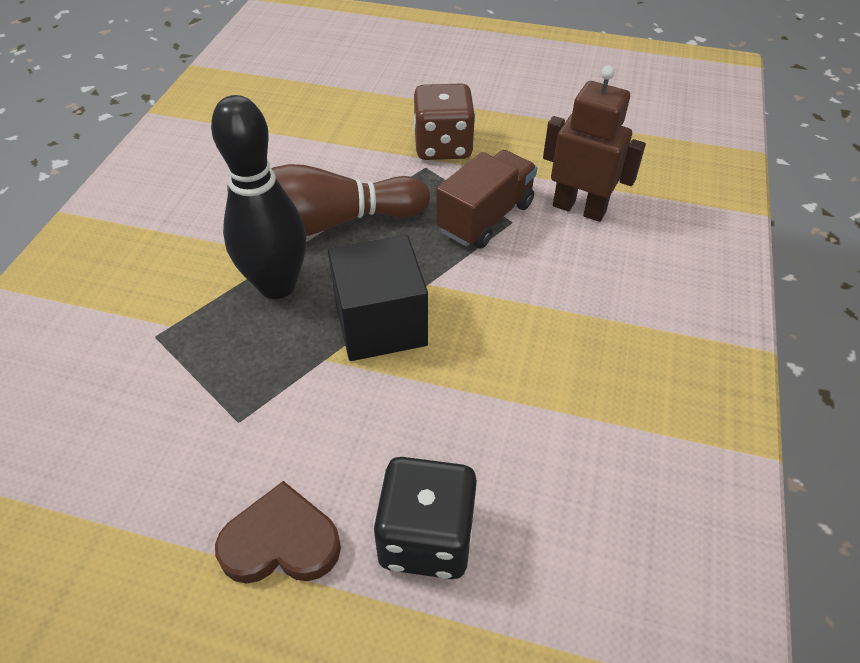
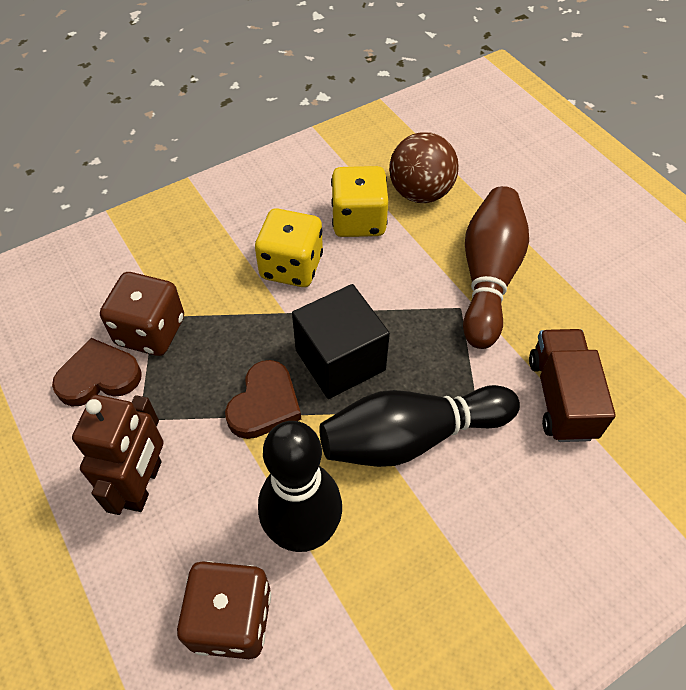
black bowling pin: 1 -> 2
black dice: 1 -> 0
brown ball: 0 -> 1
brown dice: 1 -> 2
brown heart: 1 -> 2
yellow dice: 0 -> 2

